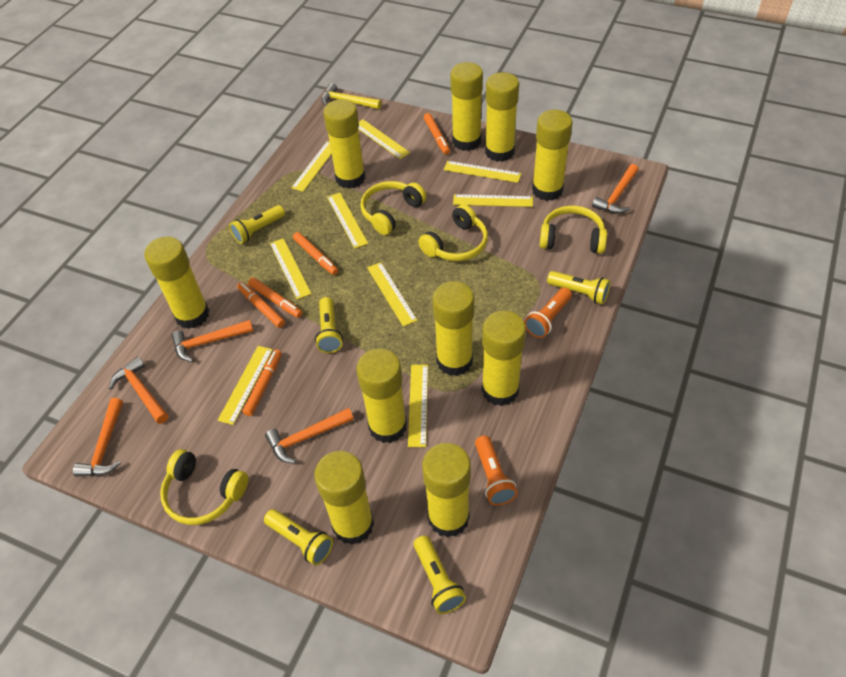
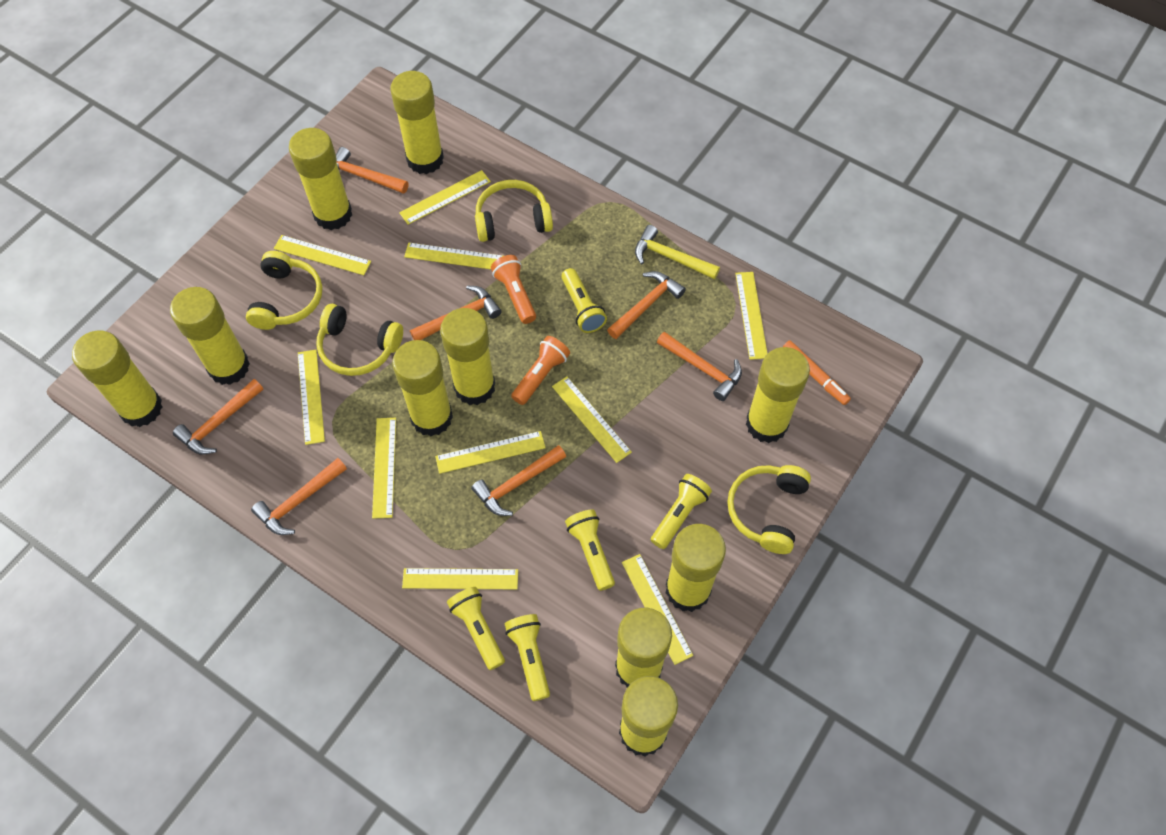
orange hammer: 5 -> 7
orange marker: 5 -> 1
yellow ruler: 9 -> 10

